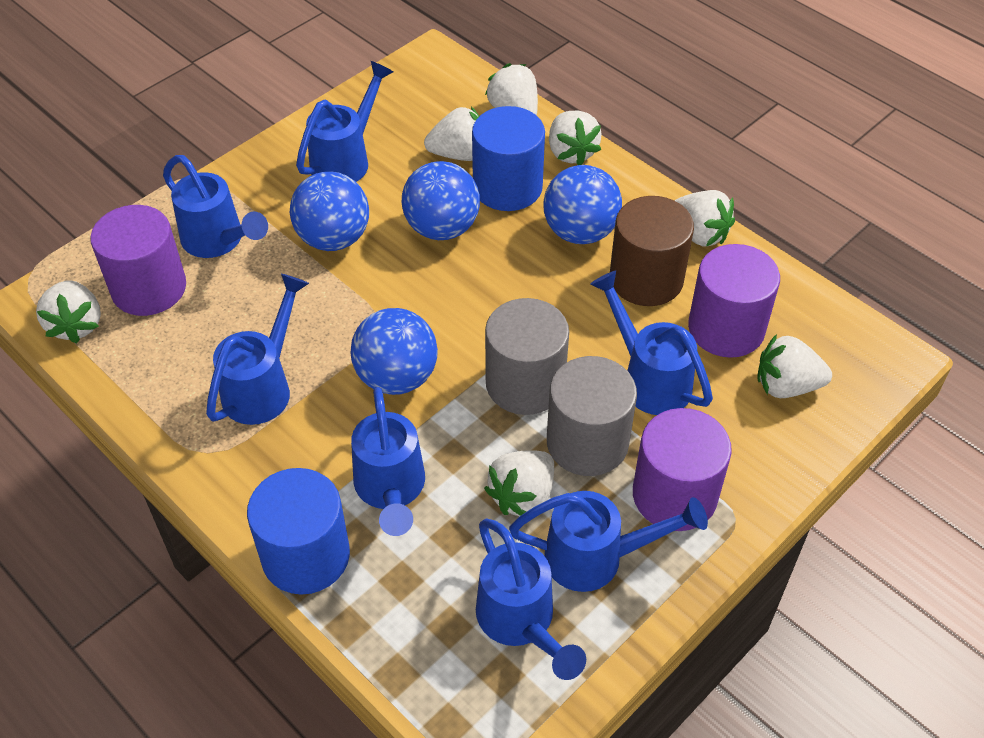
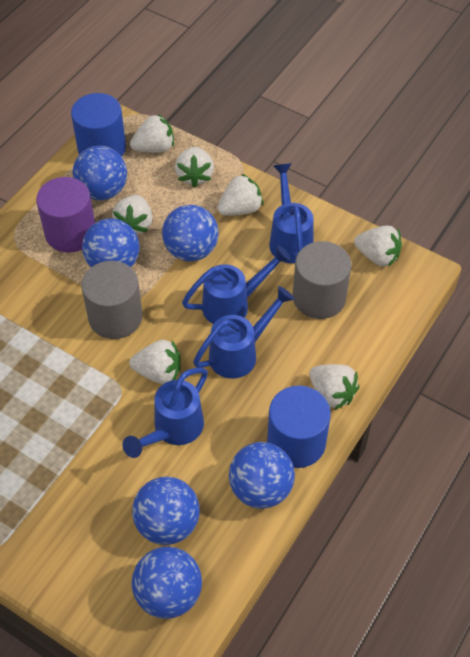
blue ball: 4 -> 6
blue watering can: 7 -> 4
brown cylinder: 1 -> 0
purple cylinder: 3 -> 1

